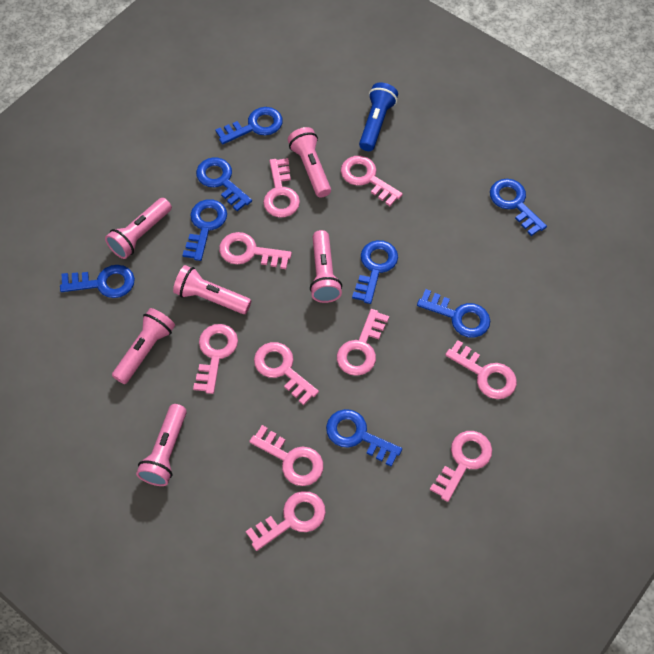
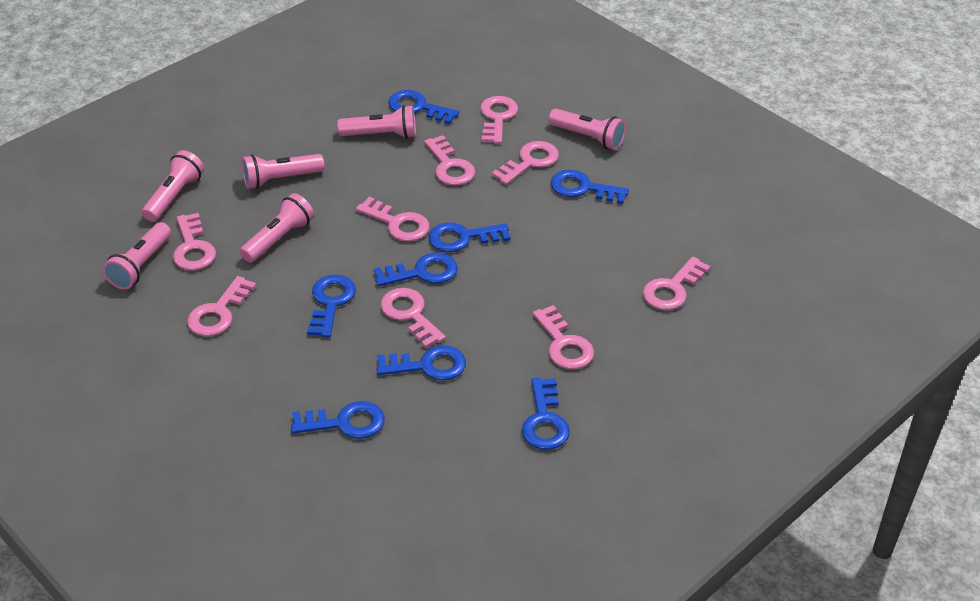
blue flashlight: 1 -> 0
pink key: 10 -> 9

